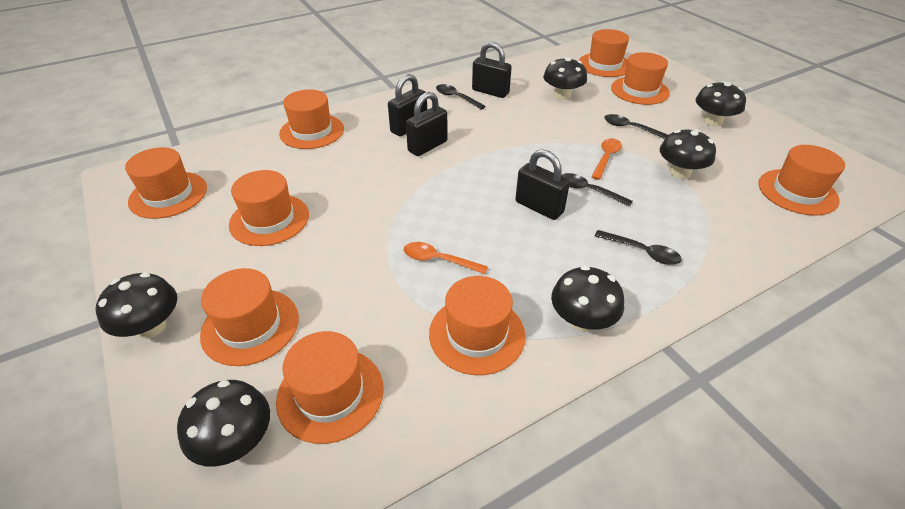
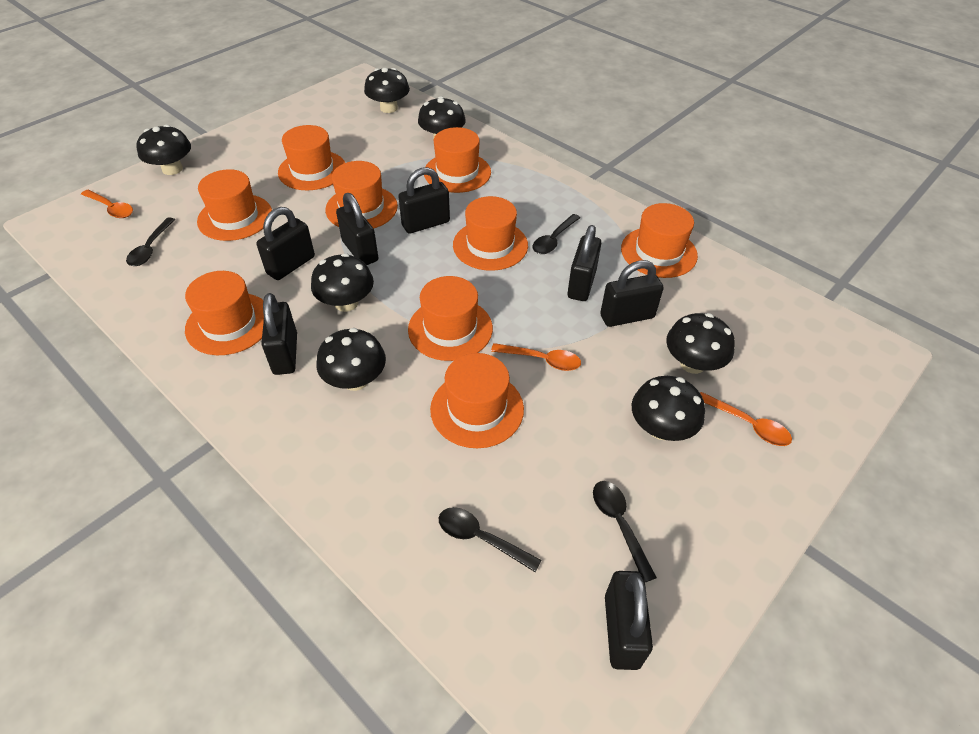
black mushroom: 6 -> 7
black padlock: 4 -> 7
orange spoon: 2 -> 3

